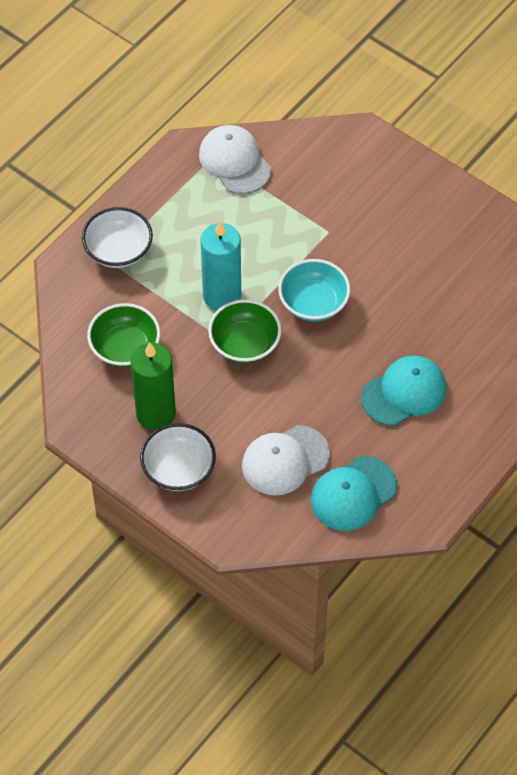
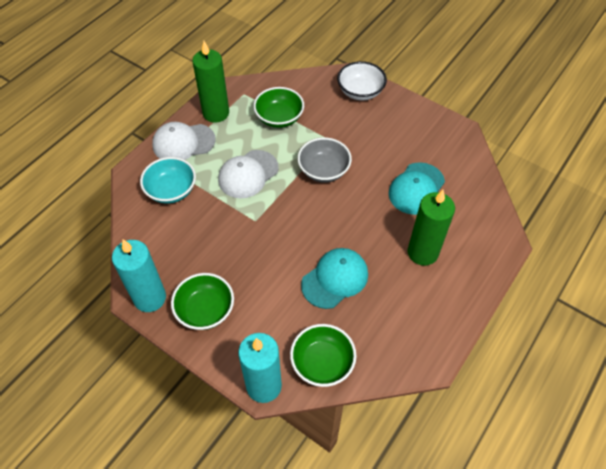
green bowl: 2 -> 3
green candle: 1 -> 2
grey bowl: 0 -> 1
turquoise candle: 1 -> 2
white bowl: 2 -> 1

